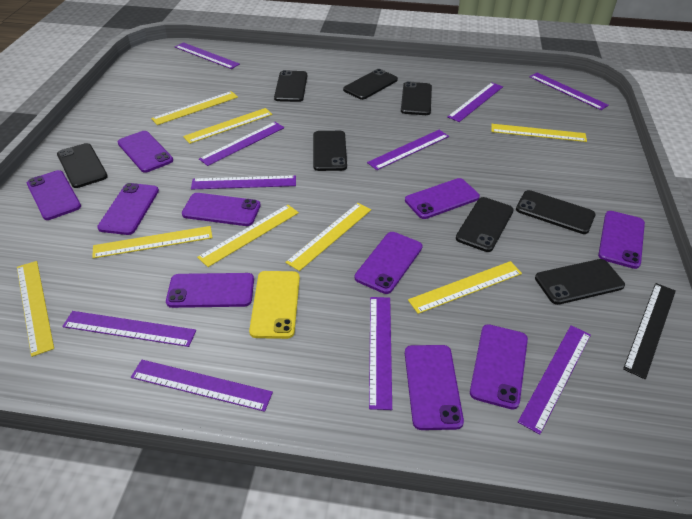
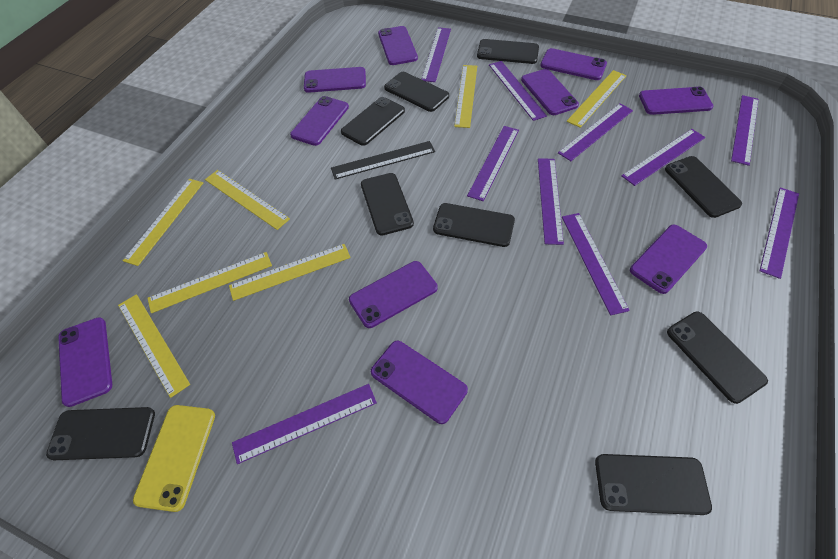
black phone: 8 -> 9
yellow ruler: 8 -> 7

